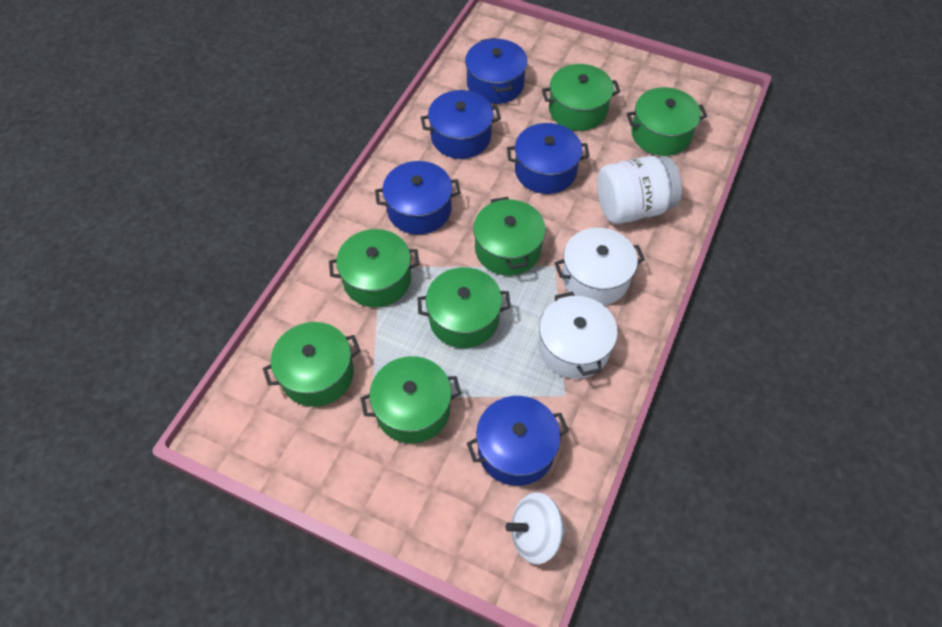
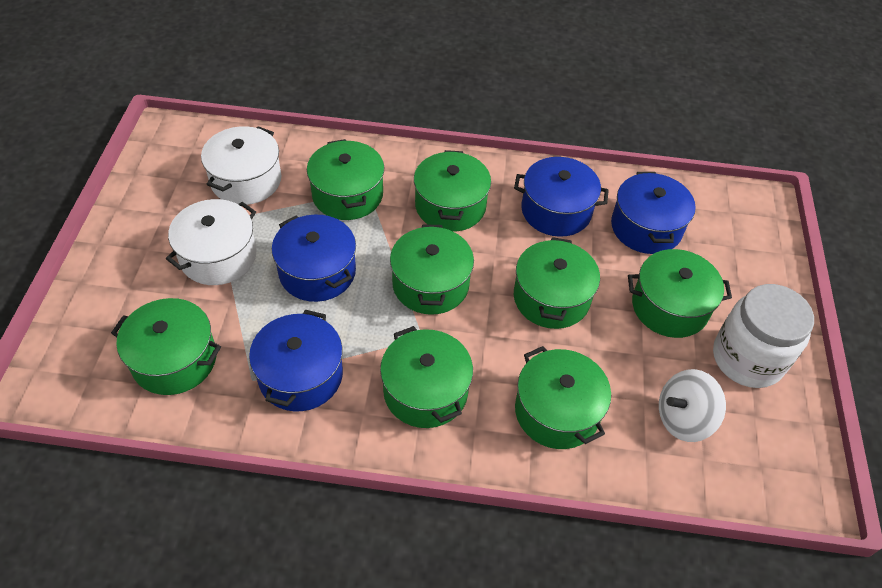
blue pot: 5 -> 4
green pot: 7 -> 8

